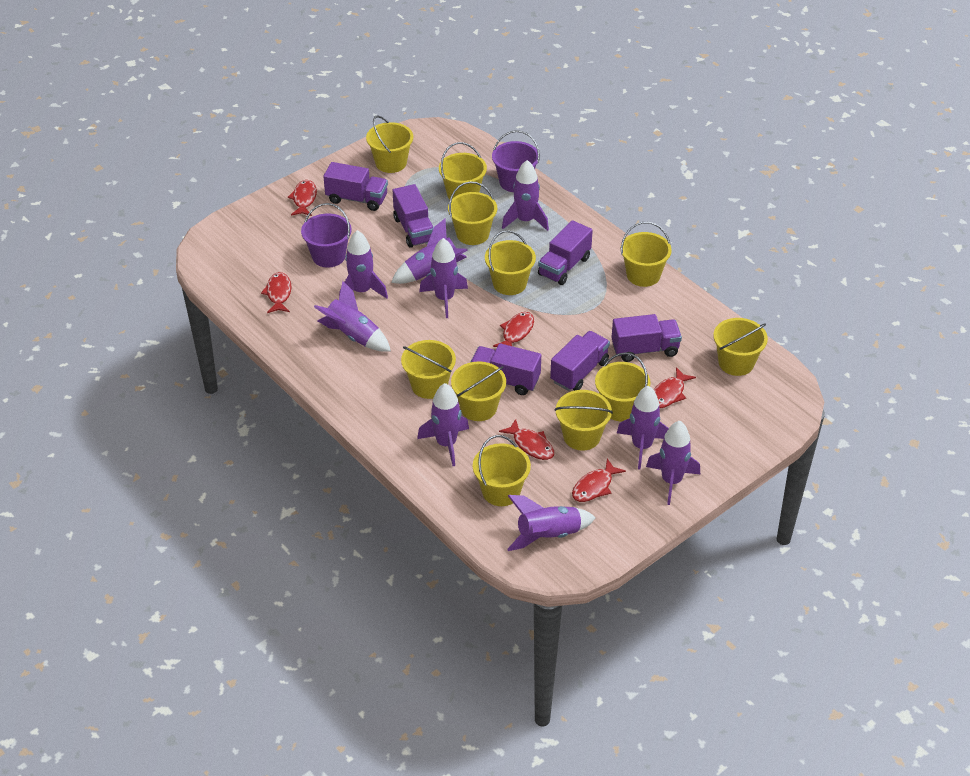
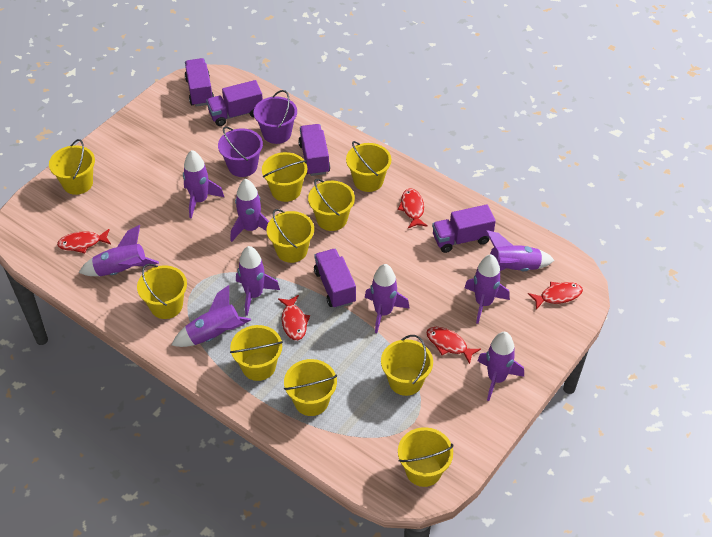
purple truck: 6 -> 5
red fish: 6 -> 5
yellow bucket: 11 -> 10

